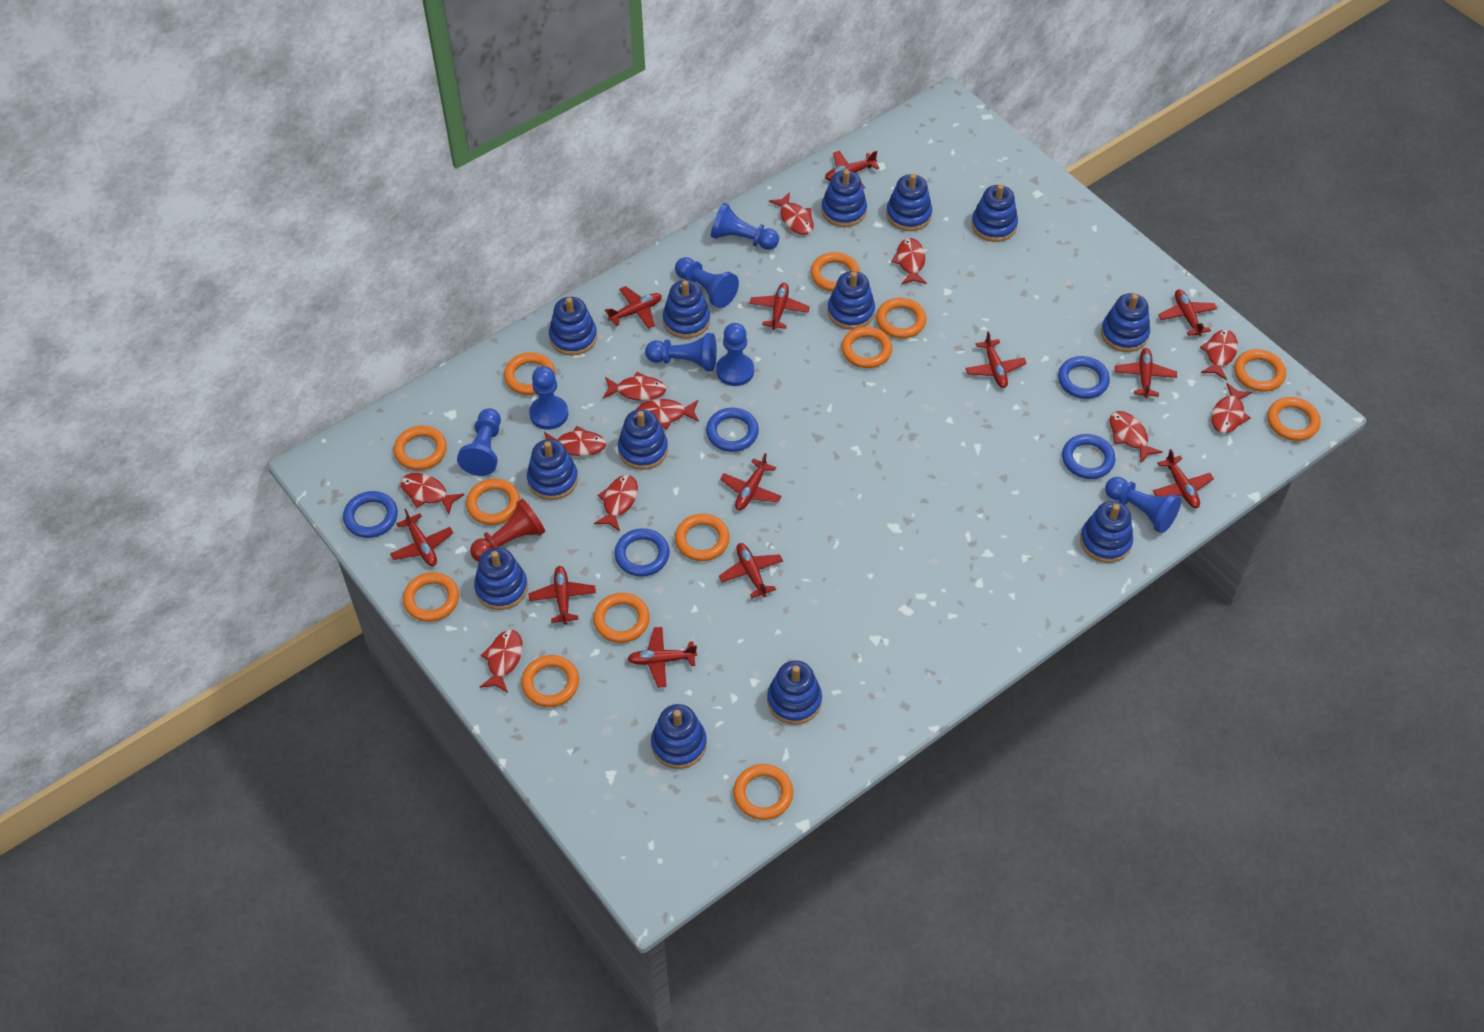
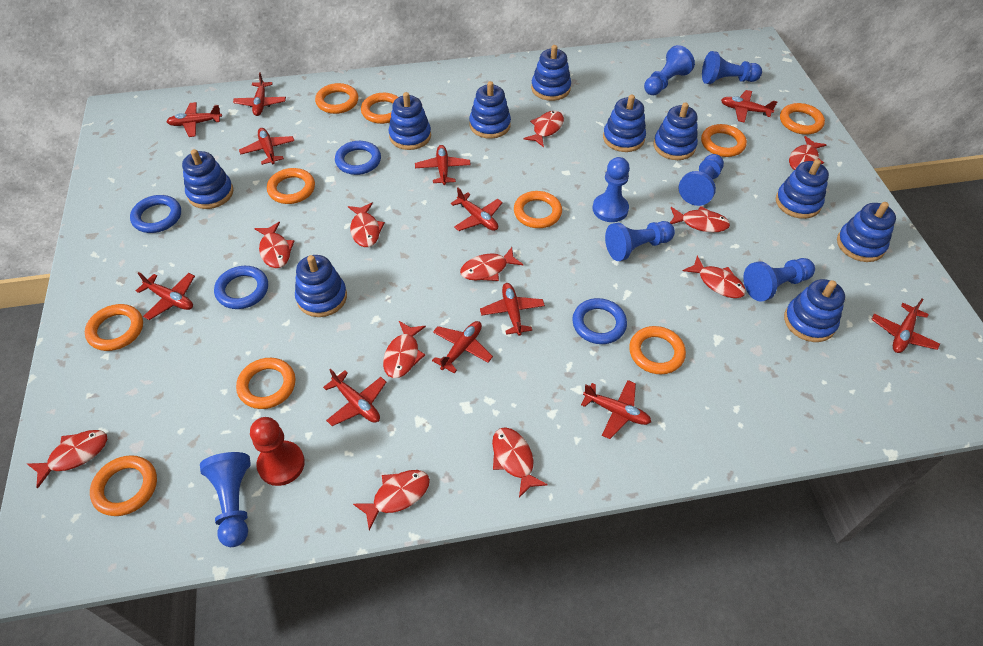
blue ring: 5 -> 4
blue stacking toy: 13 -> 10
orange ring: 13 -> 10

